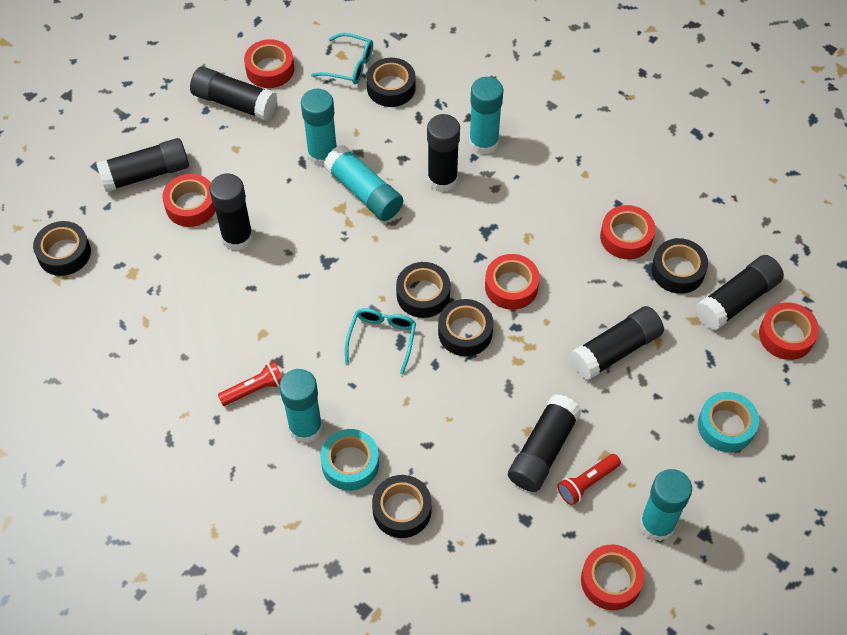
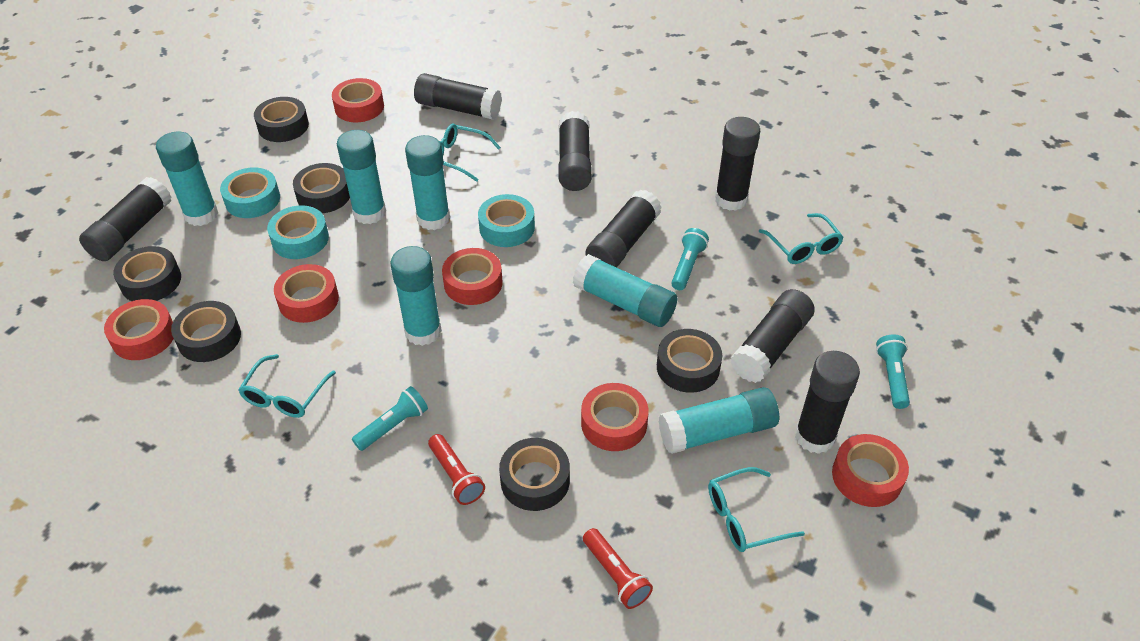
turquoise flashlight: 0 -> 3
turquoise glasses: 2 -> 4
turquoise glue stick: 5 -> 6
turquoise tape: 2 -> 3

